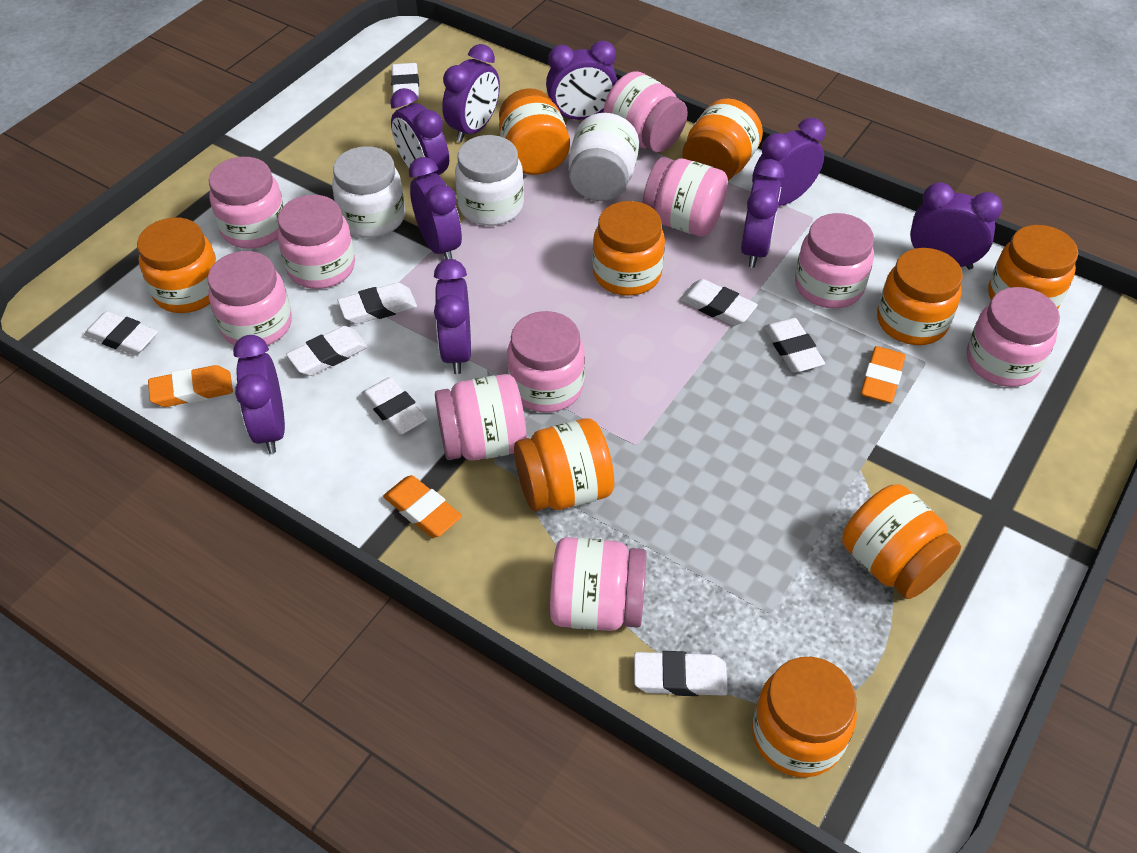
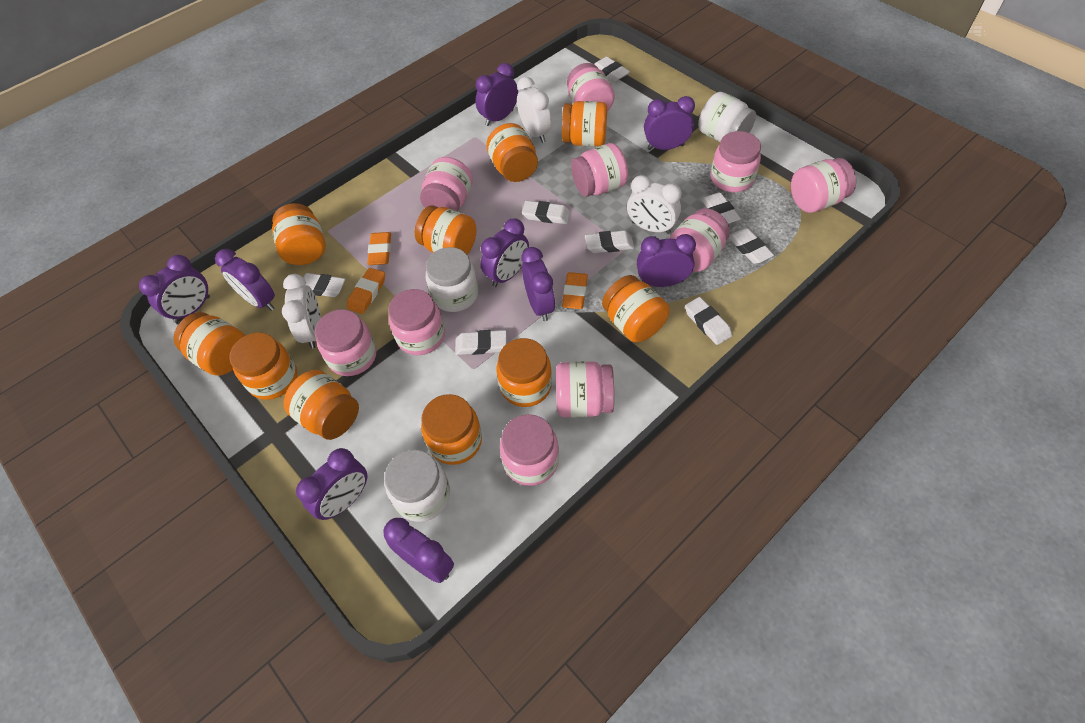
orange jar: 9 -> 10
white clock: 0 -> 3

